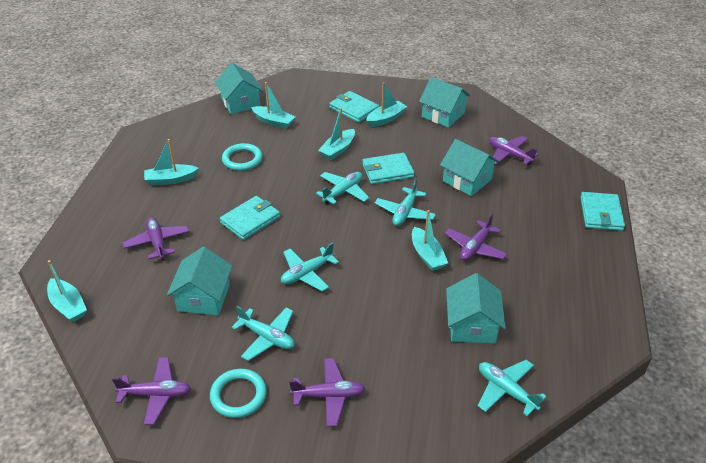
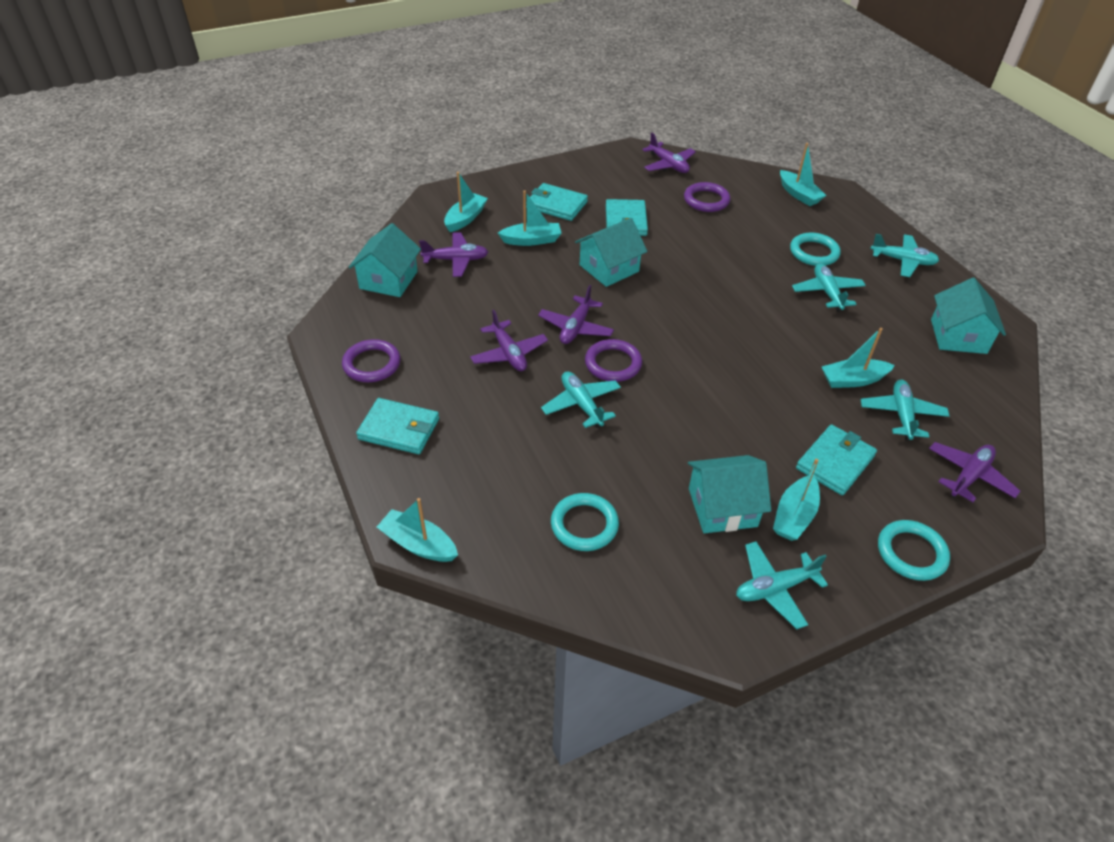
purple ring: 0 -> 3
turquoise house: 5 -> 4
turquoise ring: 2 -> 3

